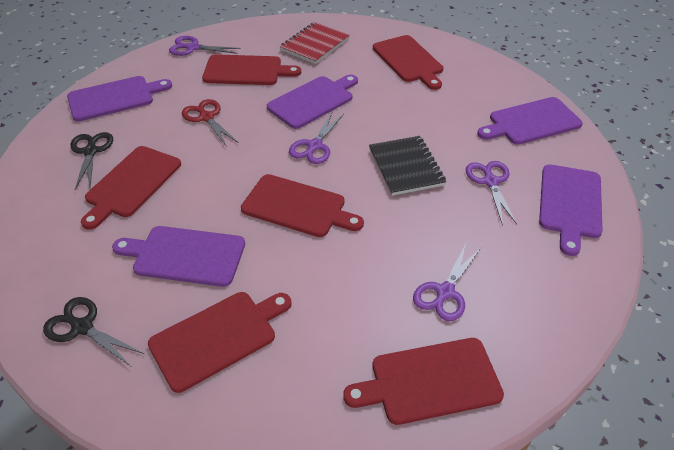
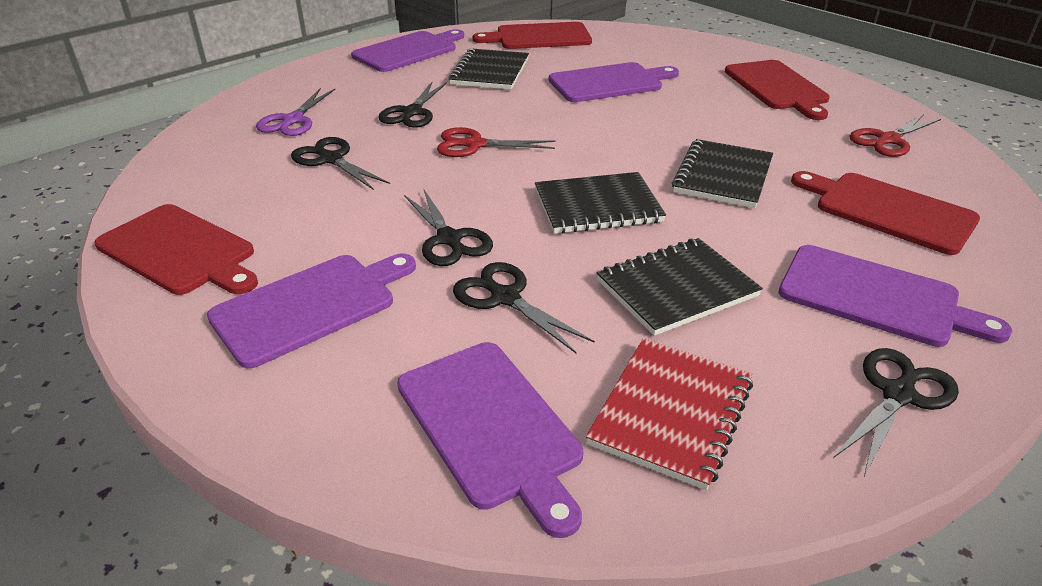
black notebook: 1 -> 4
black scissors: 2 -> 5
purple scissors: 4 -> 1
red cutting board: 6 -> 4
red scissors: 1 -> 2

